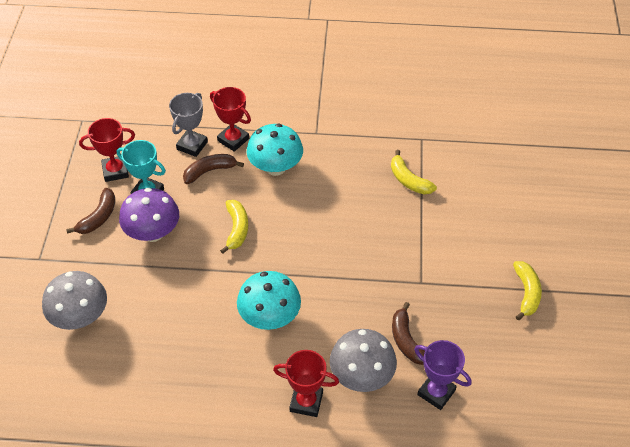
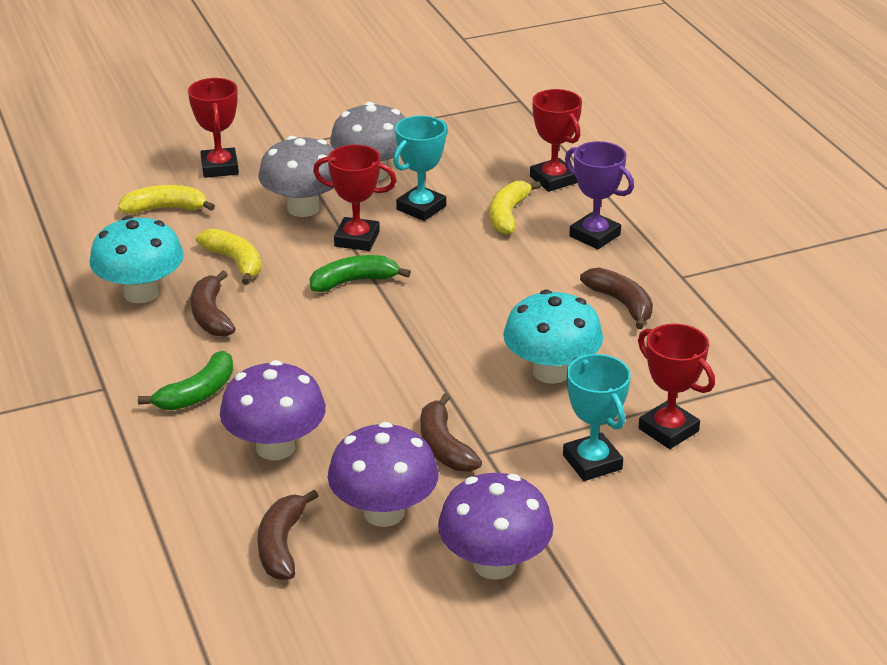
brown banana: 3 -> 4
green banana: 0 -> 2
grey trophy: 1 -> 0
purple mushroom: 1 -> 3
red trophy: 3 -> 4
turquoise trophy: 1 -> 2

